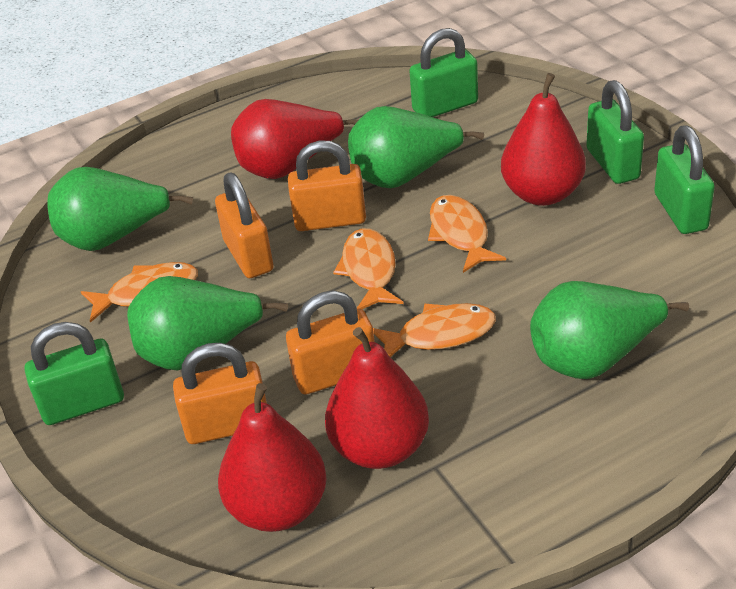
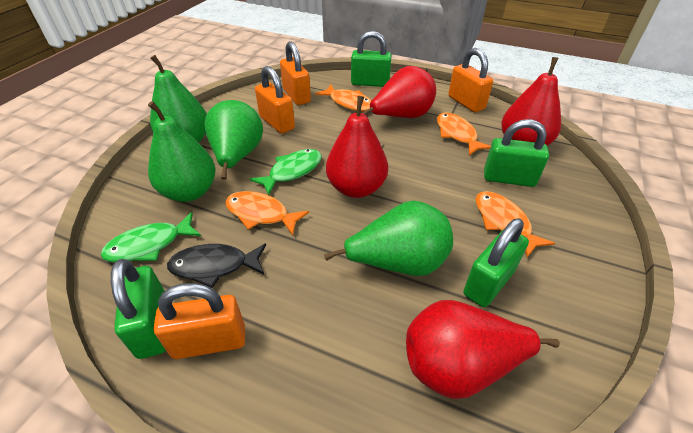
black fish: 0 -> 1
green fish: 0 -> 2

